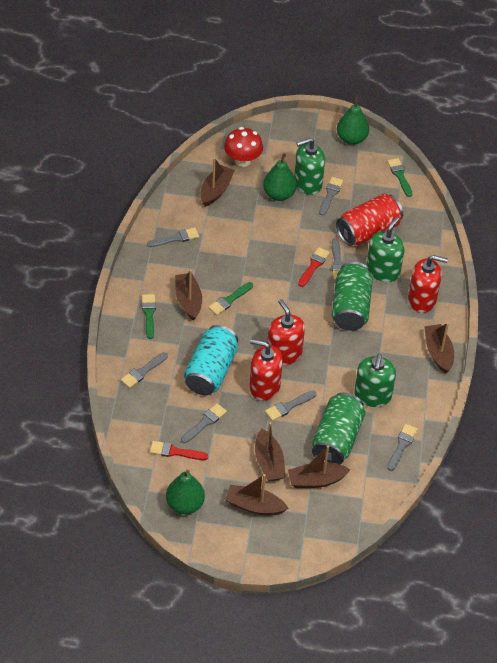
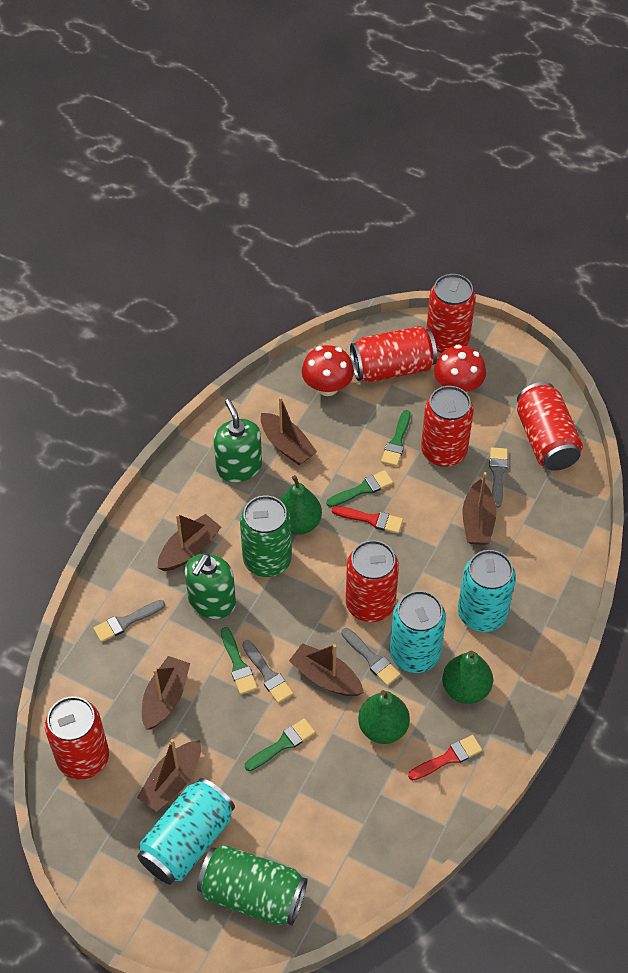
green brush: 3 -> 4
green soap dispenser: 3 -> 2
grey brush: 7 -> 4
red can: 1 -> 6
red mushroom: 1 -> 2
red soap dispenser: 3 -> 0
turquoise can: 1 -> 3

